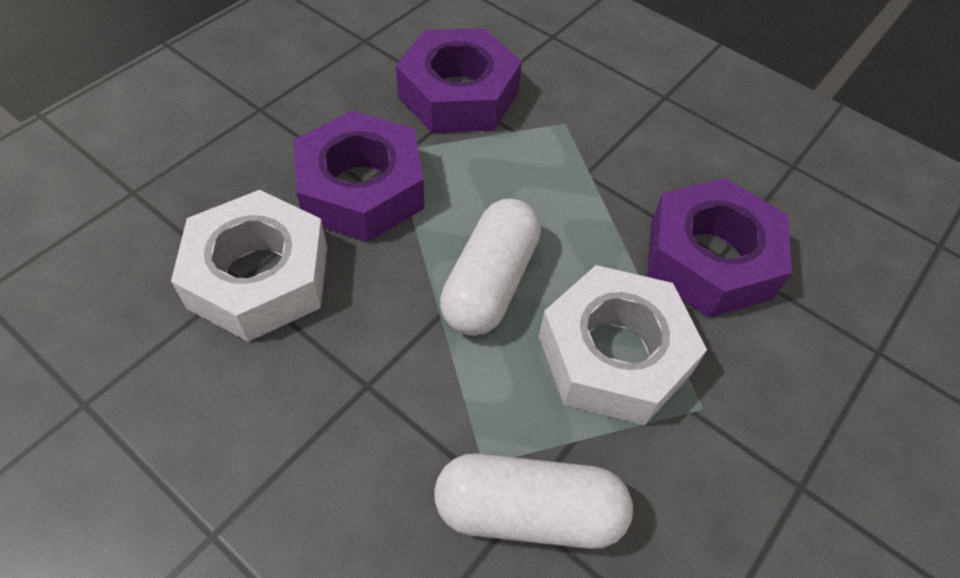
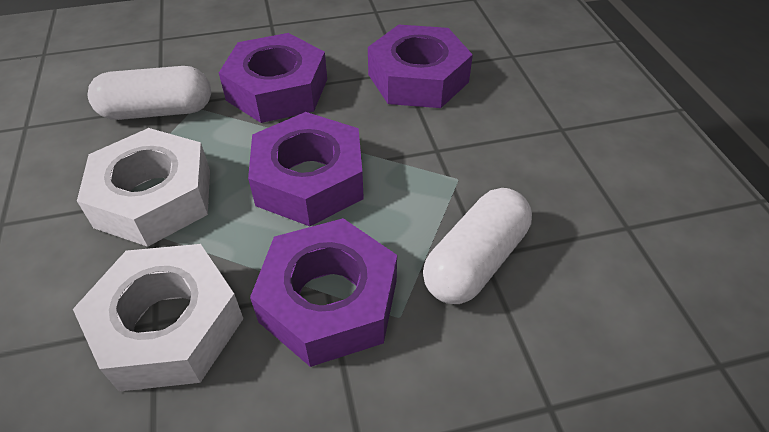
purple nut: 3 -> 4

